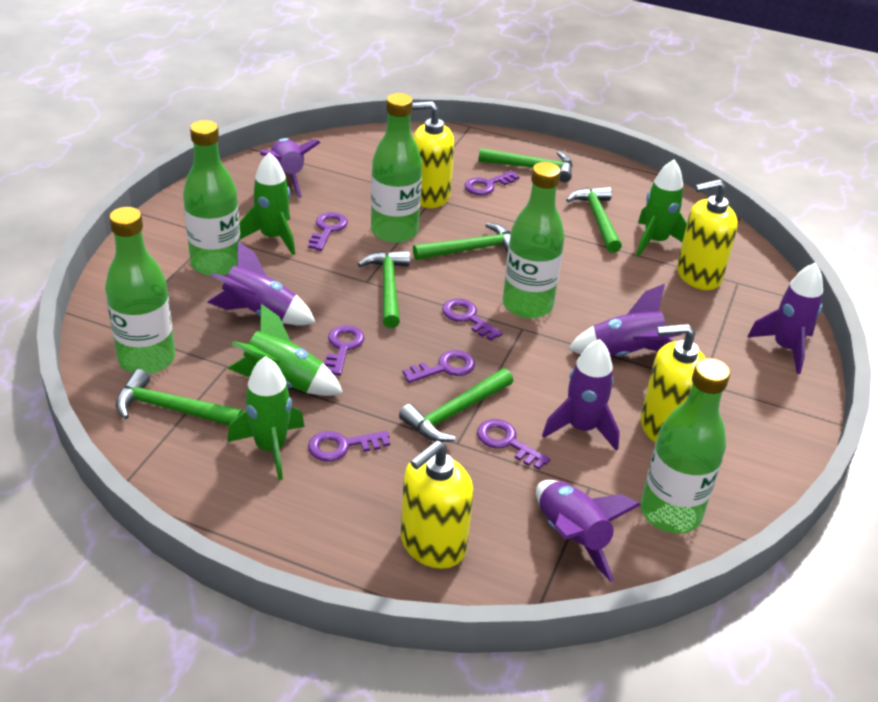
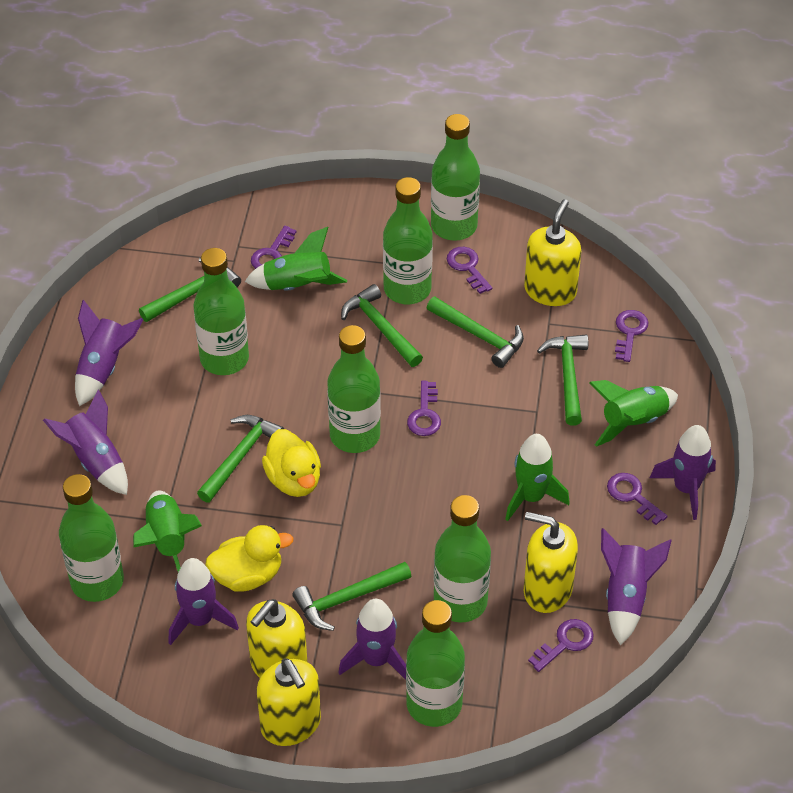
green bottle: 5 -> 7
purple key: 7 -> 6
yellow duck: 0 -> 2

